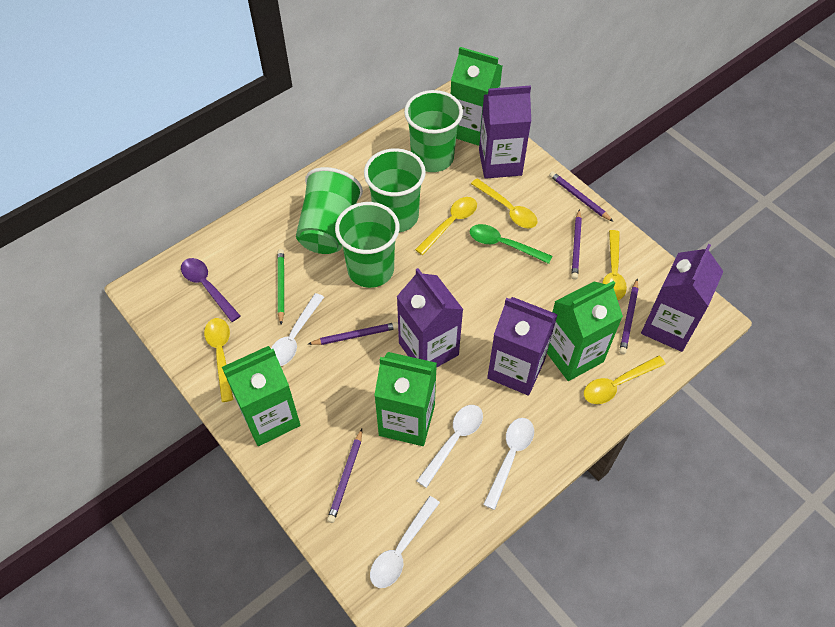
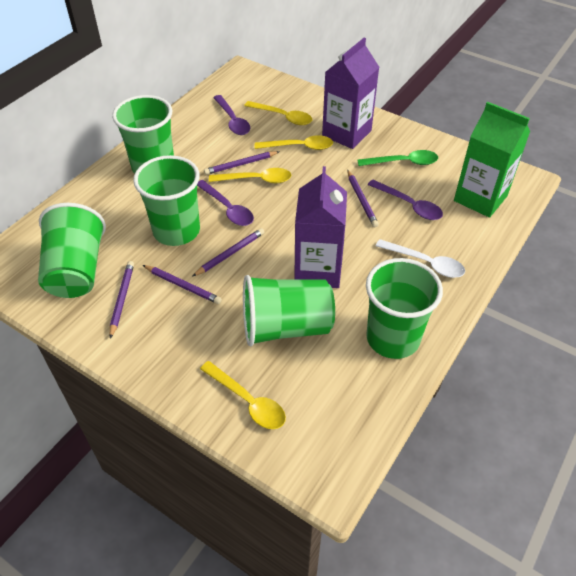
green carton: 4 -> 1
green cup: 4 -> 5
green pencil: 1 -> 0
purple carton: 4 -> 2
purple spoon: 1 -> 3
white spoon: 4 -> 1
yellow spoon: 5 -> 4

